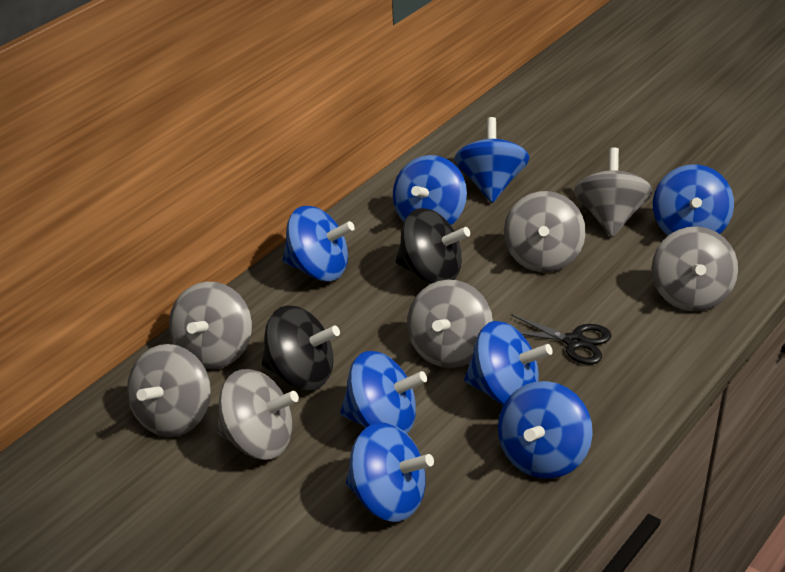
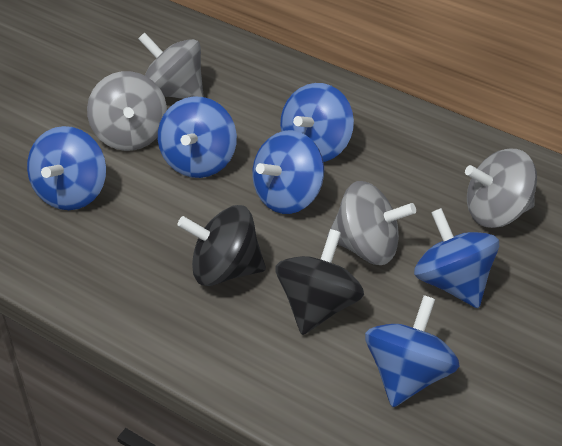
black scissors: 1 -> 0
blue spinning top: 8 -> 6
grey spinning top: 7 -> 4

